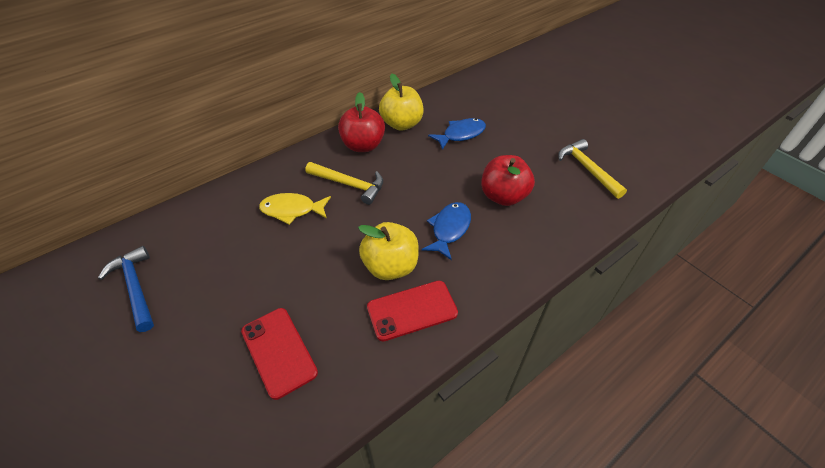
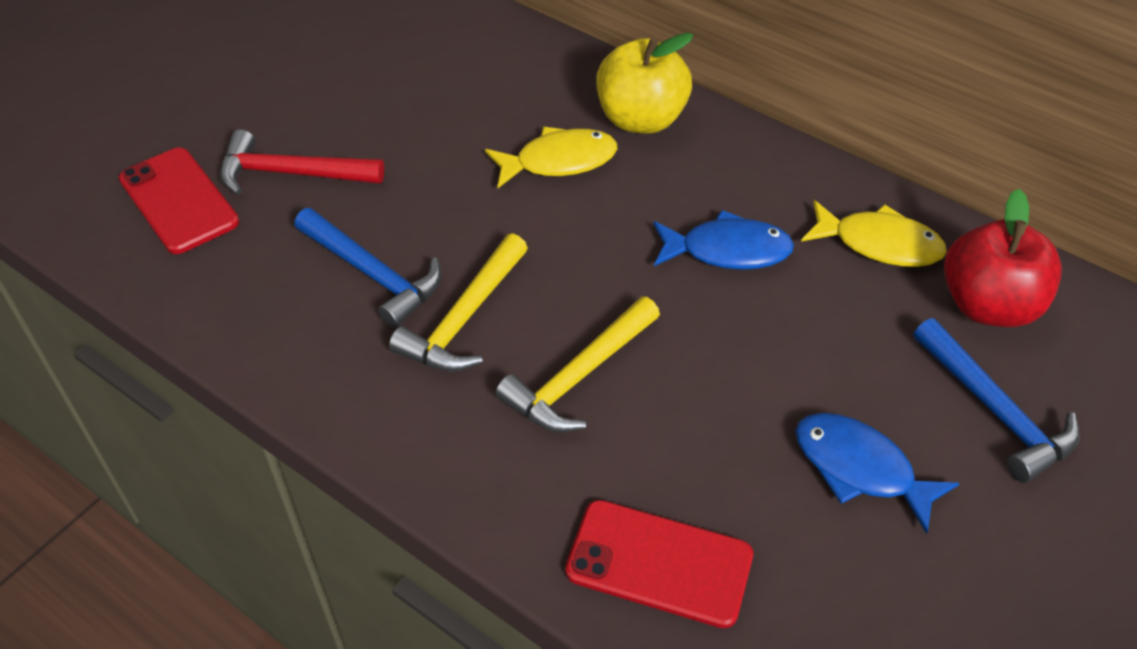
blue hammer: 1 -> 2
red apple: 2 -> 1
red hammer: 0 -> 1
yellow apple: 2 -> 1
yellow fish: 1 -> 2

